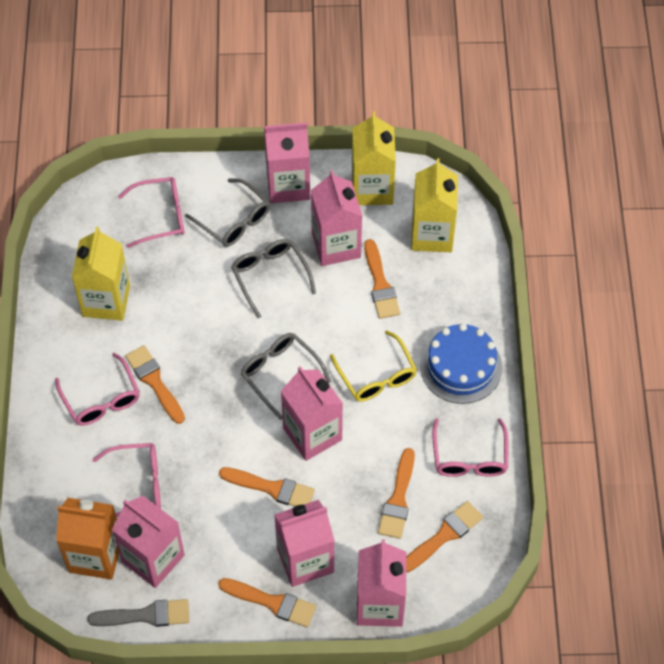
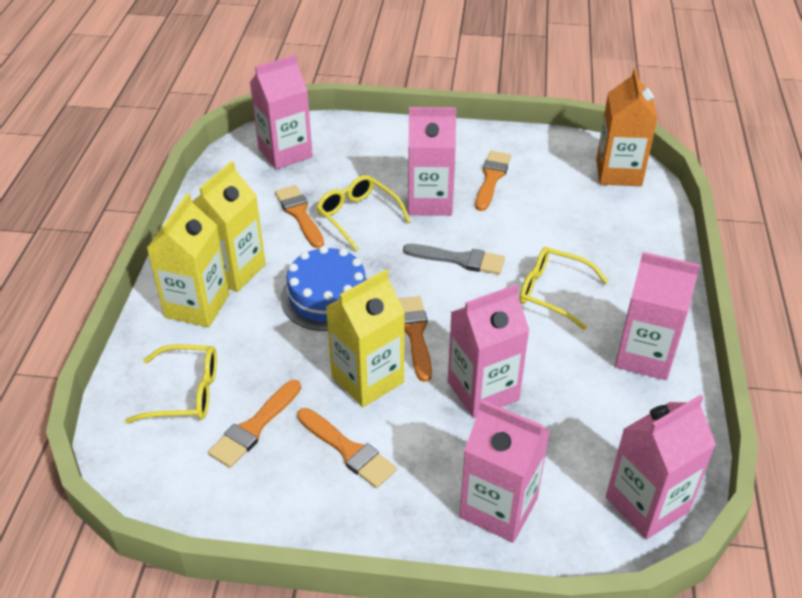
grey glasses: 3 -> 0
orange brush: 6 -> 5
pink glasses: 4 -> 0
yellow glasses: 1 -> 3

